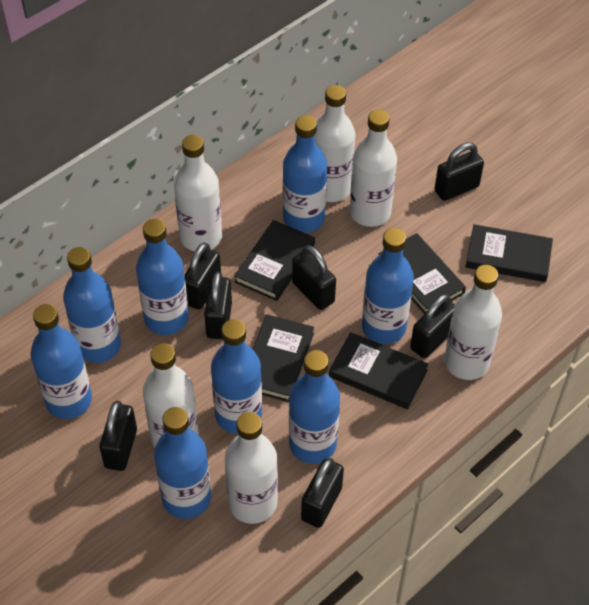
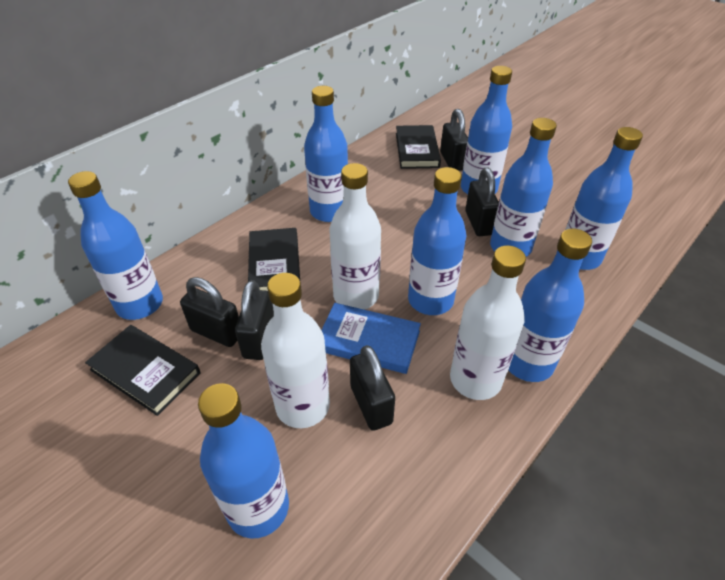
black book: 5 -> 3
black padlock: 7 -> 5
blue book: 0 -> 1
white bottle: 6 -> 3

